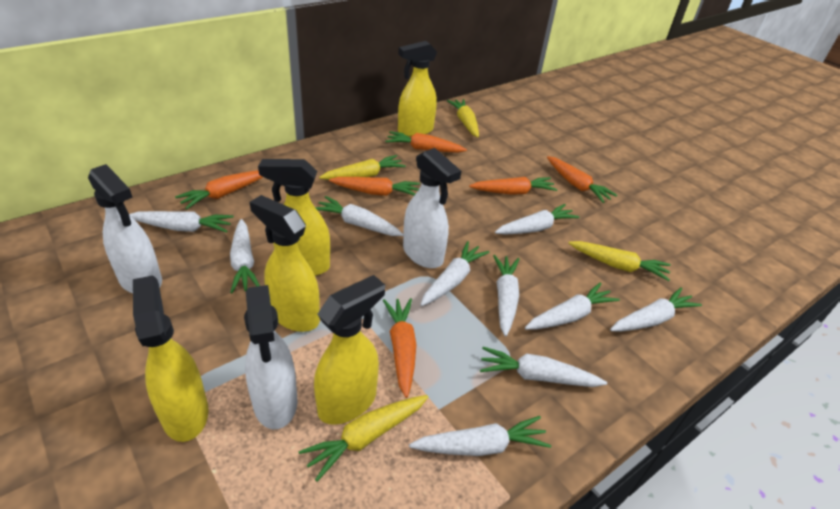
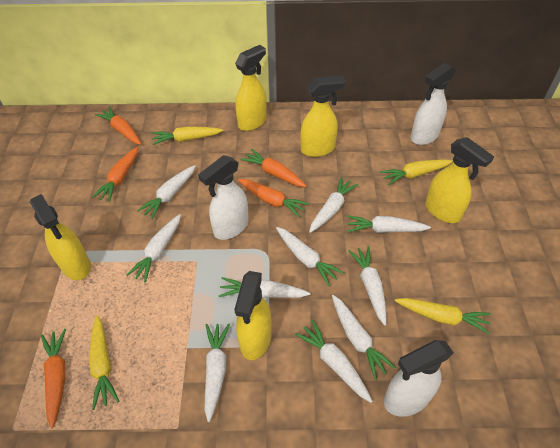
orange carrot: 6 -> 5

